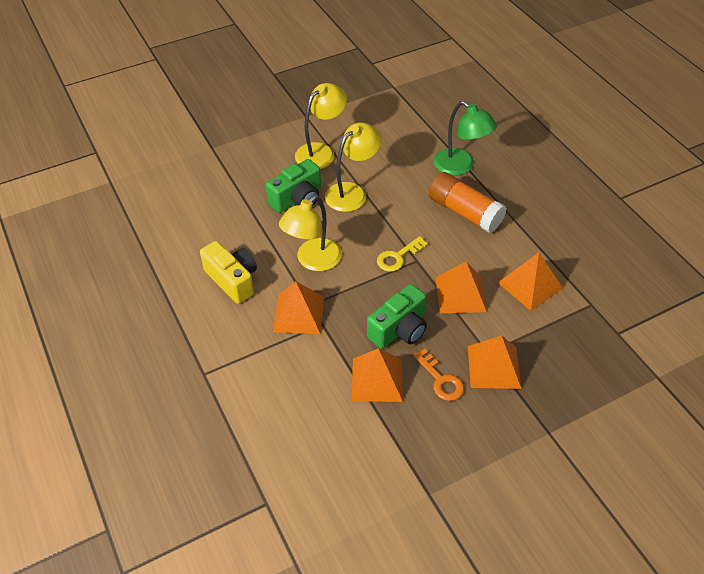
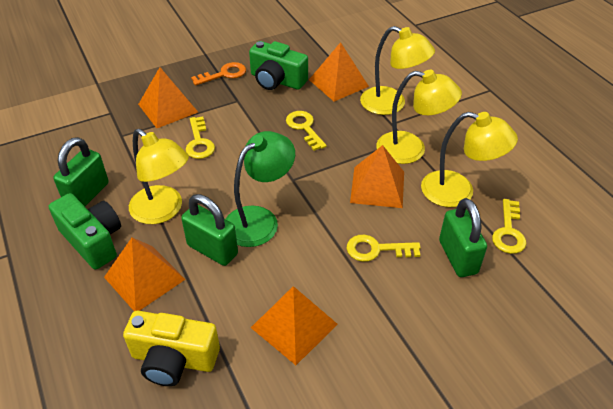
green padlock: 0 -> 3
orange glue stick: 1 -> 0
yellow key: 1 -> 4
yellow lamp: 3 -> 4

